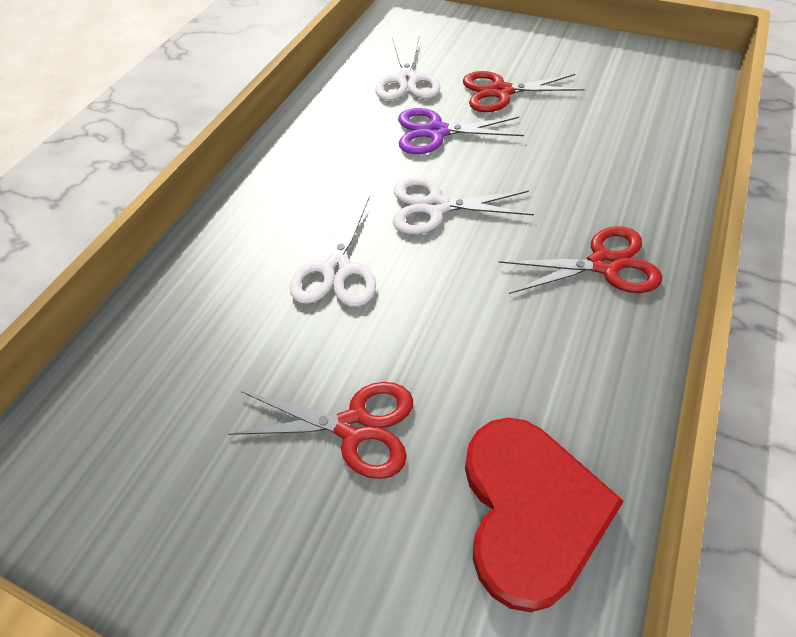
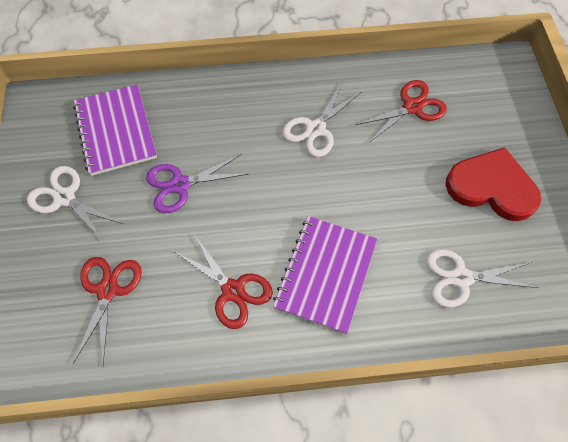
purple notebook: 0 -> 2

